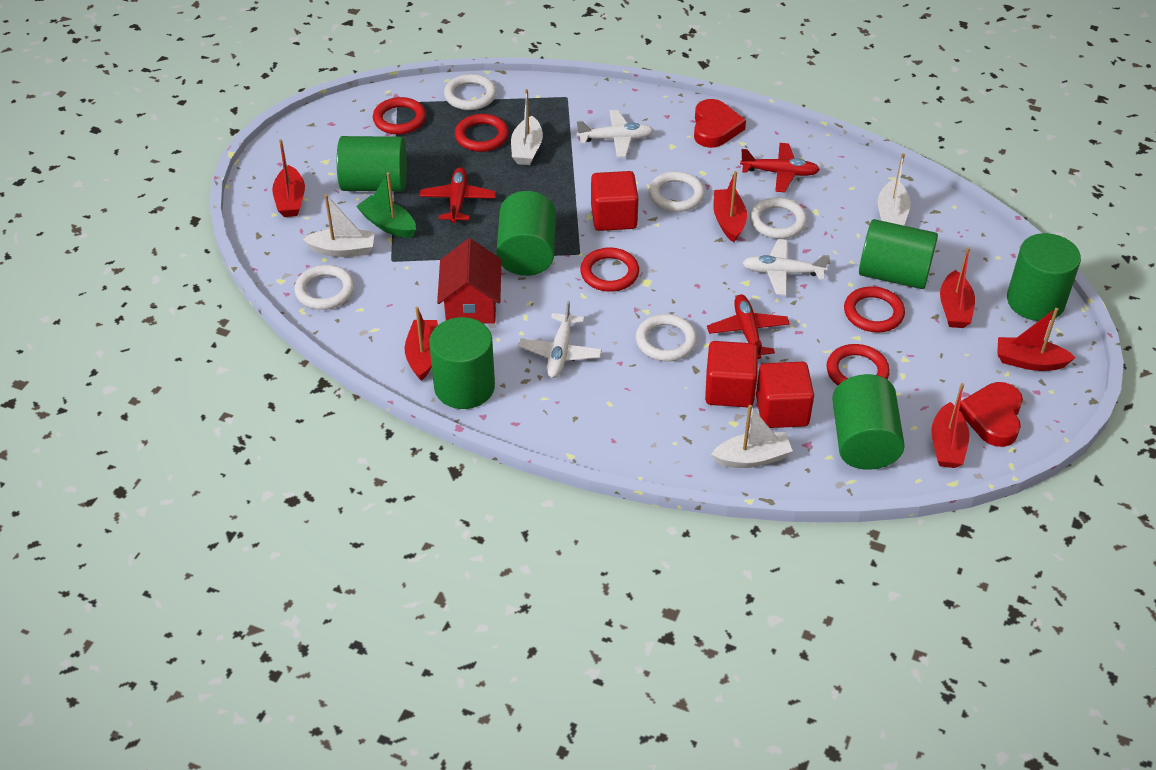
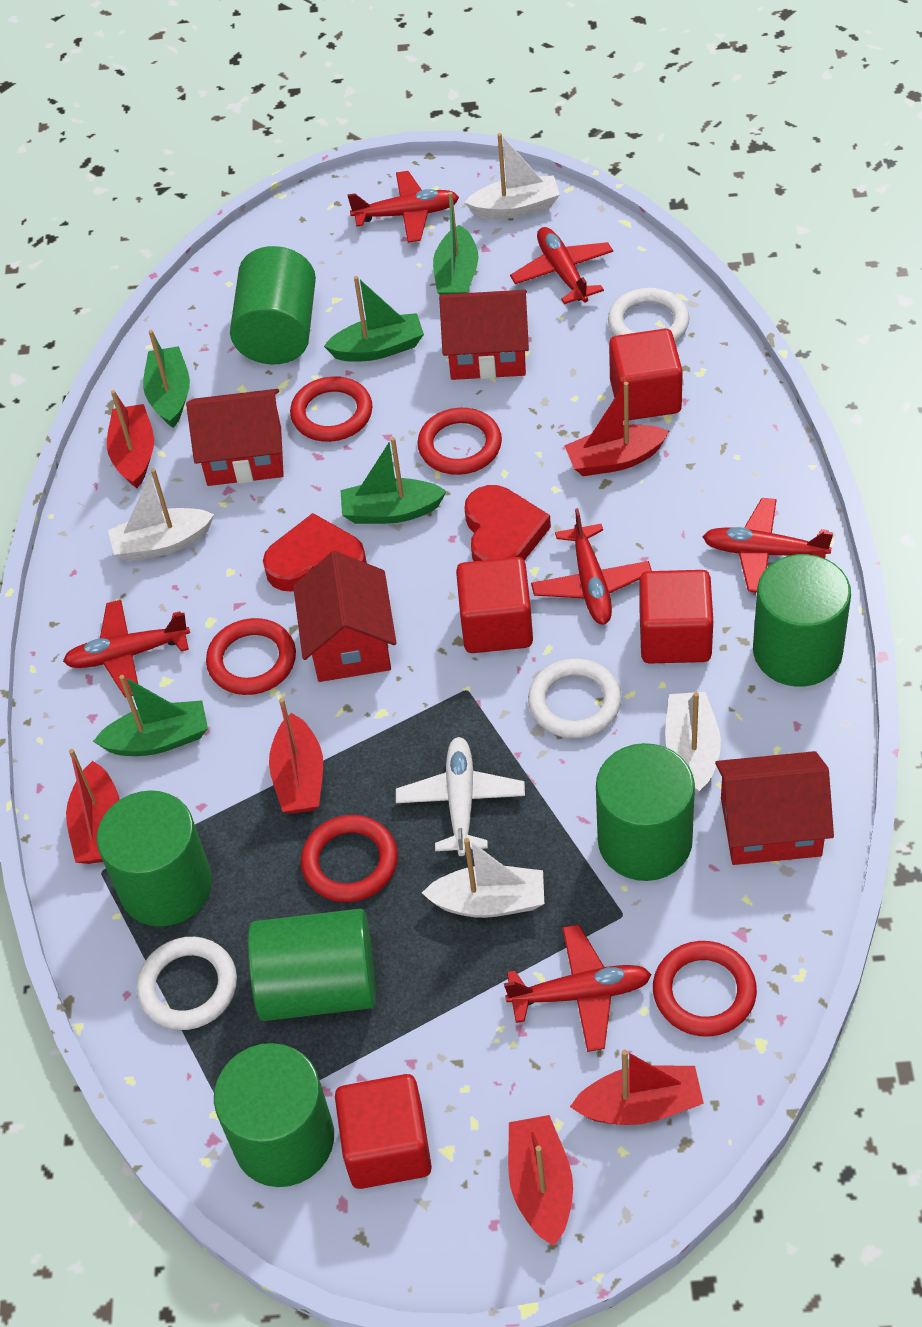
green boat: 1 -> 5
red cube: 3 -> 4
red house: 1 -> 4
red plane: 3 -> 6
white plane: 3 -> 1
white ring: 5 -> 3

